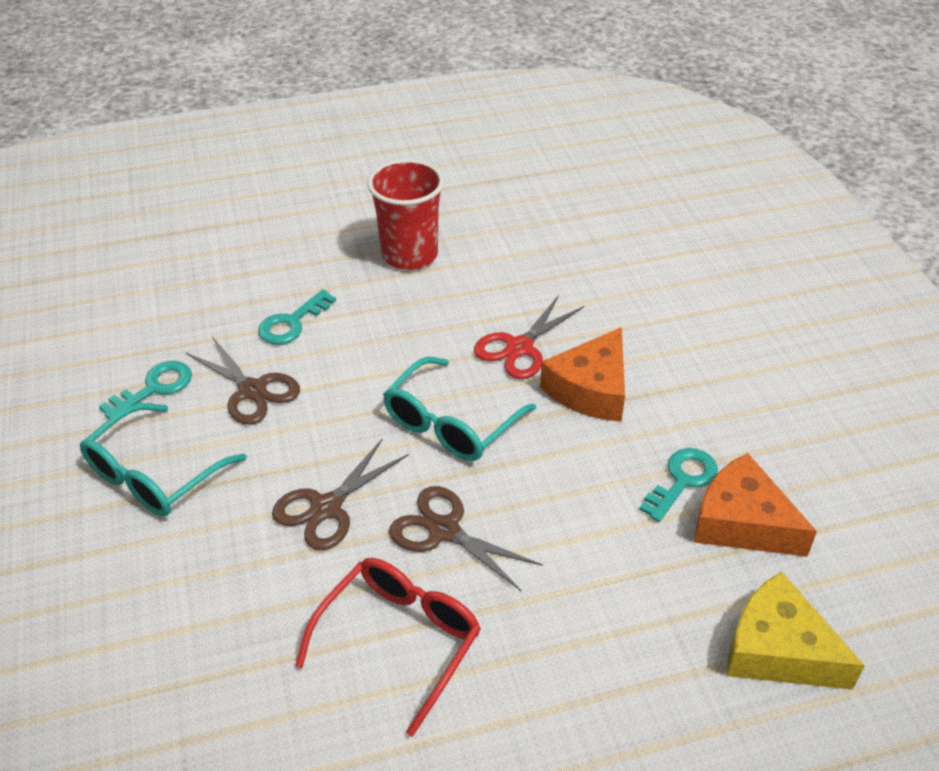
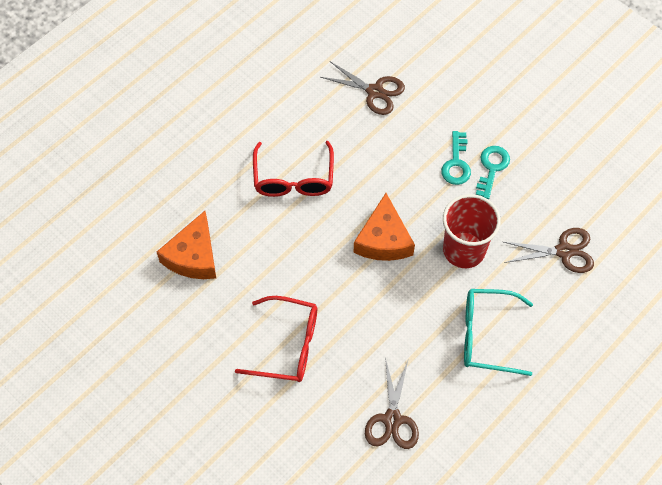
red glasses: 1 -> 2
red scissors: 1 -> 0
turquoise glasses: 2 -> 1
turquoise key: 3 -> 2
yellow cheese: 1 -> 0

